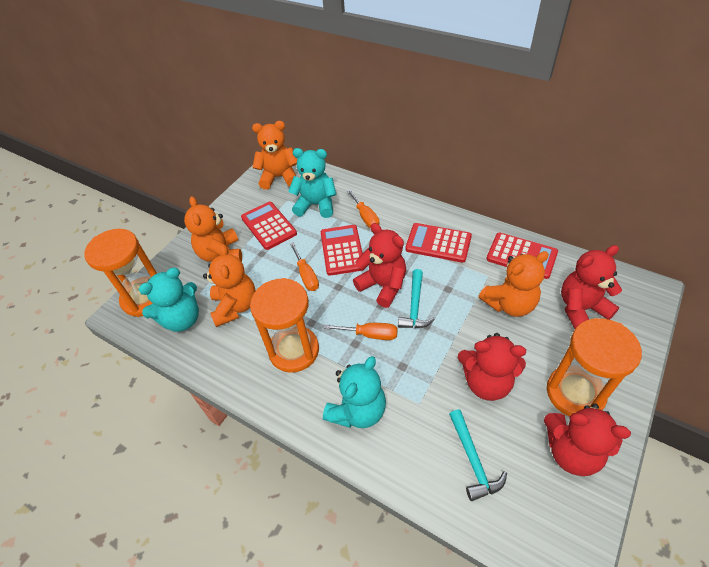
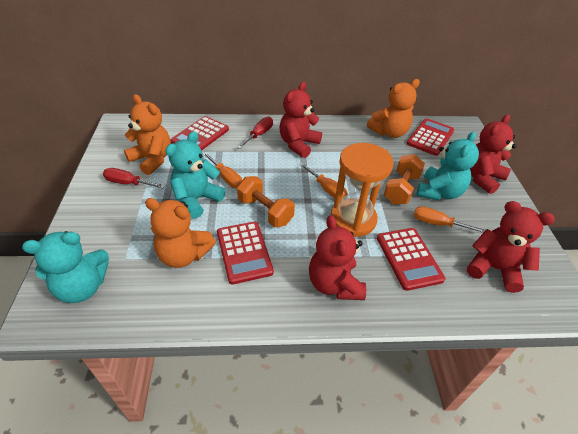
orange dumbbell: 0 -> 2
orange hourglass: 3 -> 1
orange teddy bear: 4 -> 3
red screwdriver: 0 -> 2
turquoise hammer: 2 -> 0

